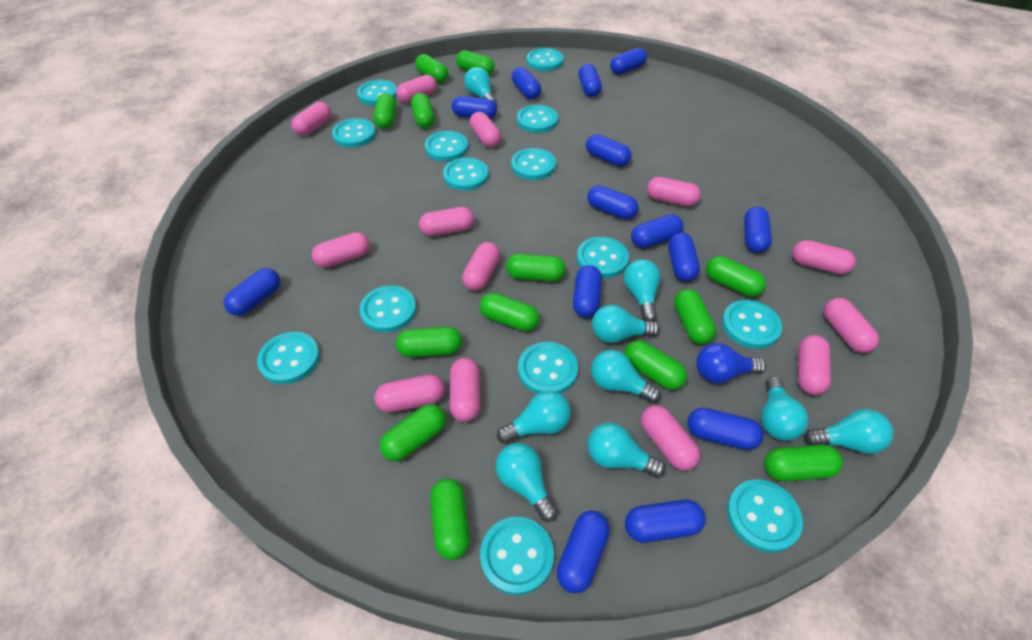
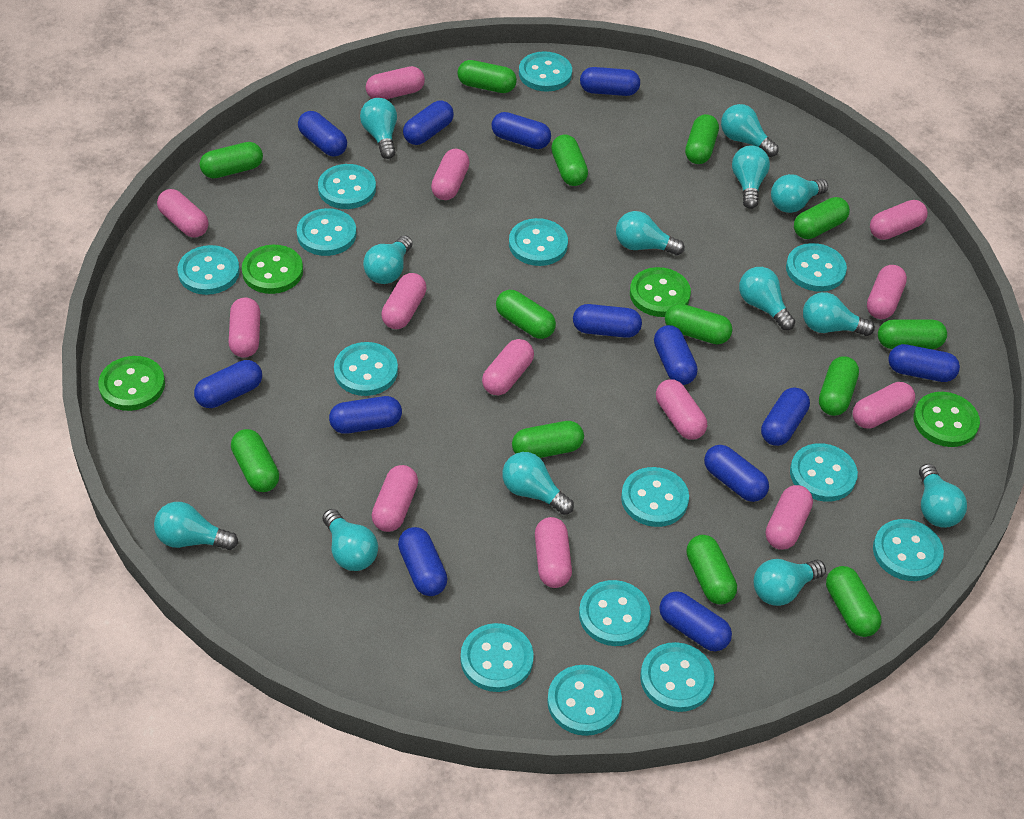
blue capsule: 14 -> 13
blue light bulb: 1 -> 0
green button: 0 -> 4
turquoise light bulb: 9 -> 13

